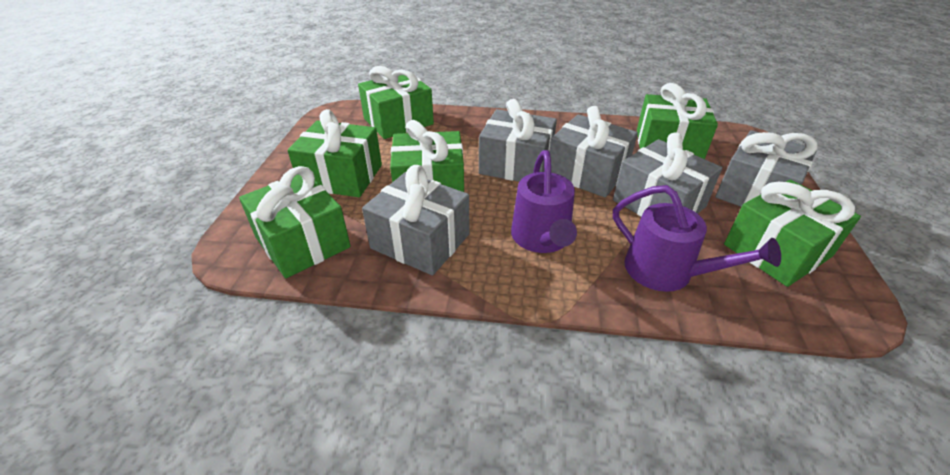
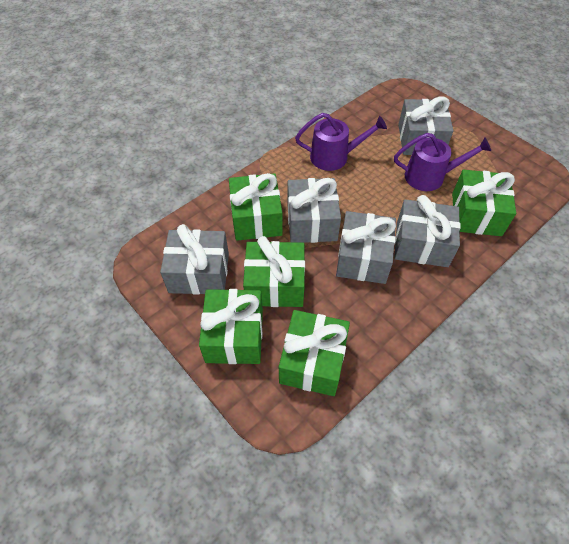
green gift: 6 -> 5

